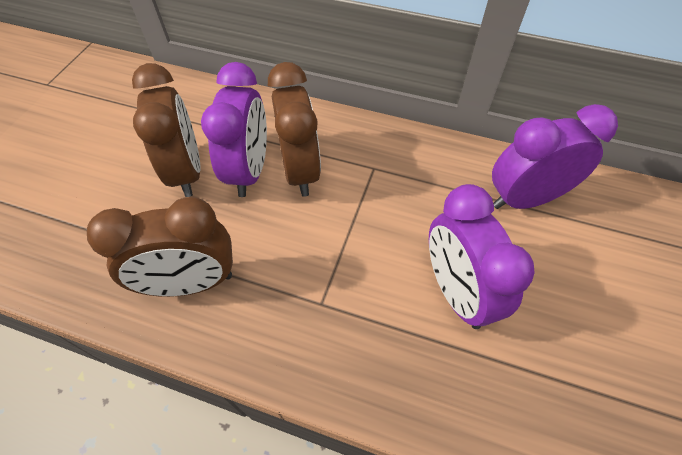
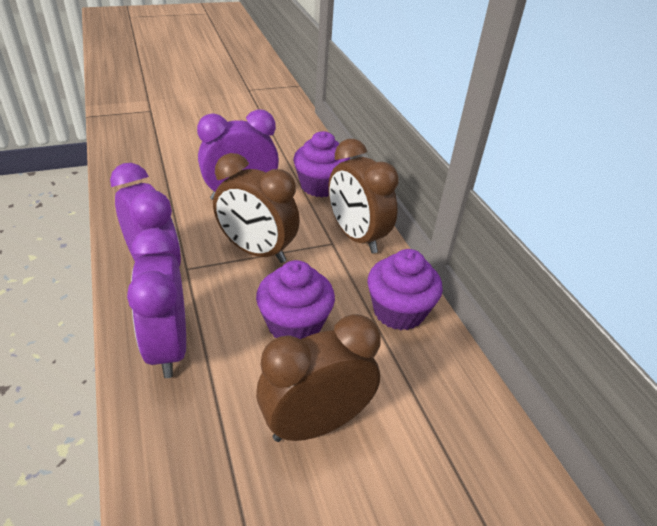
purple cupcake: 0 -> 3

